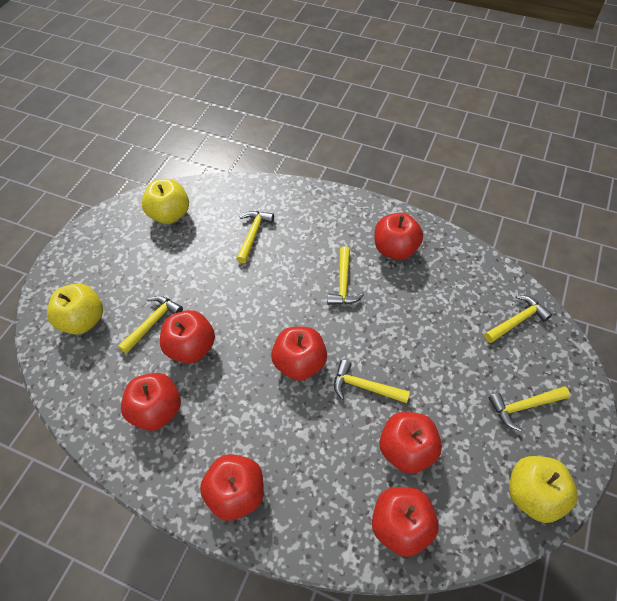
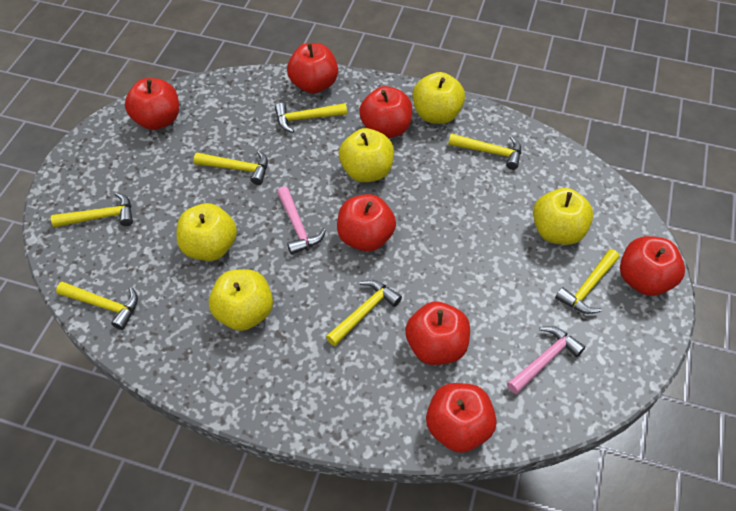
pink hammer: 0 -> 2
yellow apple: 3 -> 5
yellow hammer: 6 -> 7

